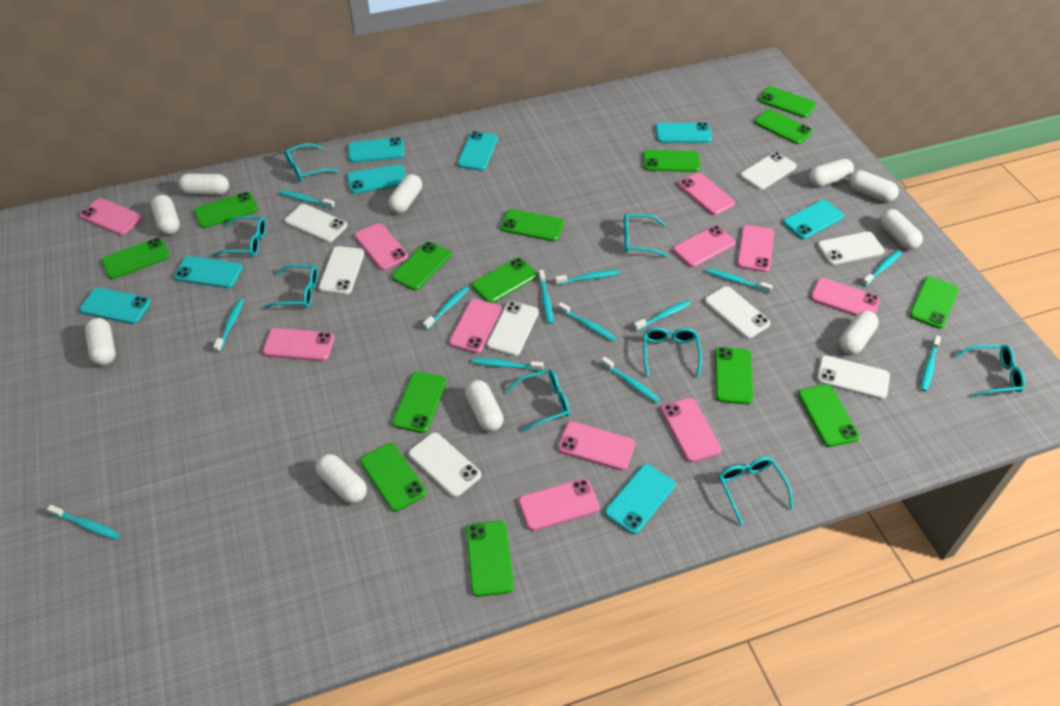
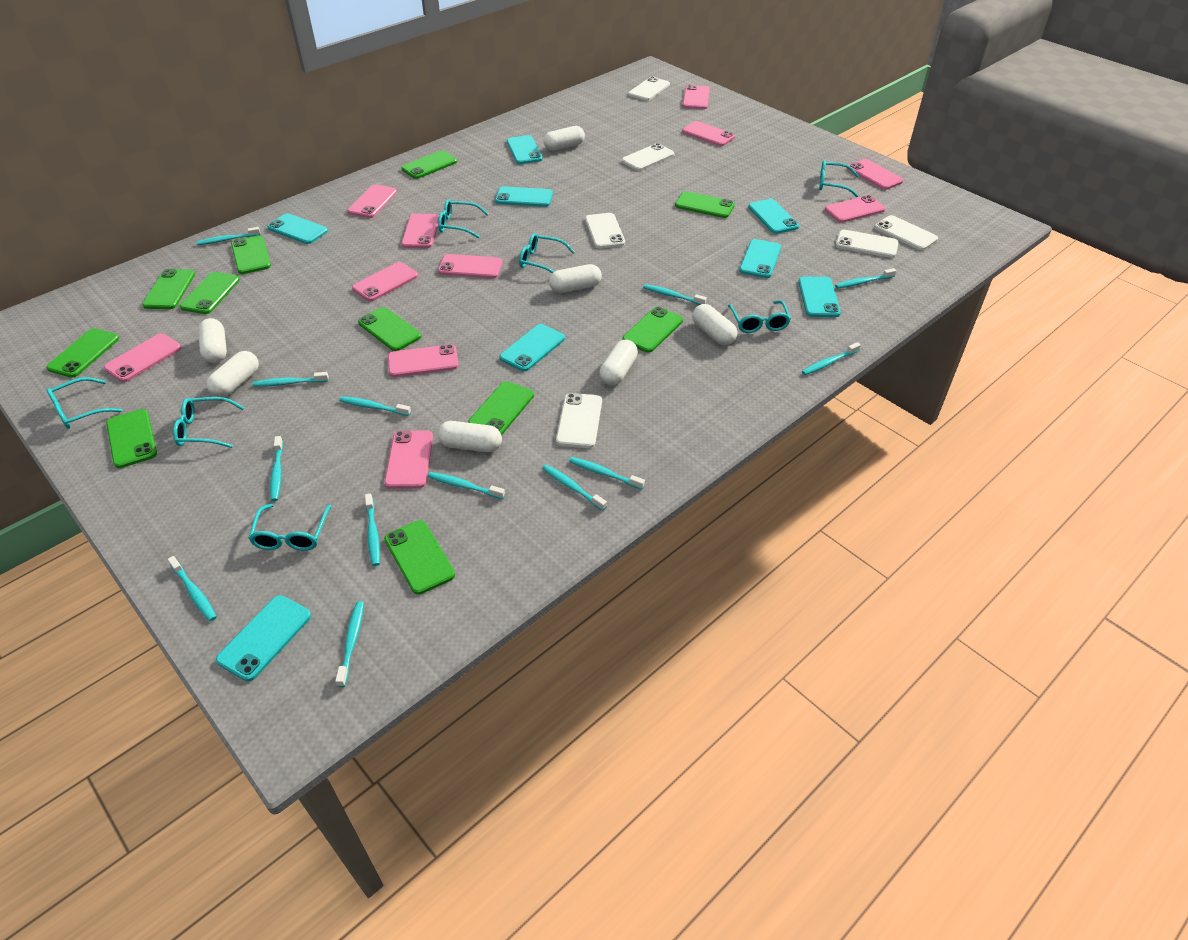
green phone: 14 -> 11
turquoise glasses: 8 -> 7
white capsule: 10 -> 7
white phone: 8 -> 6

